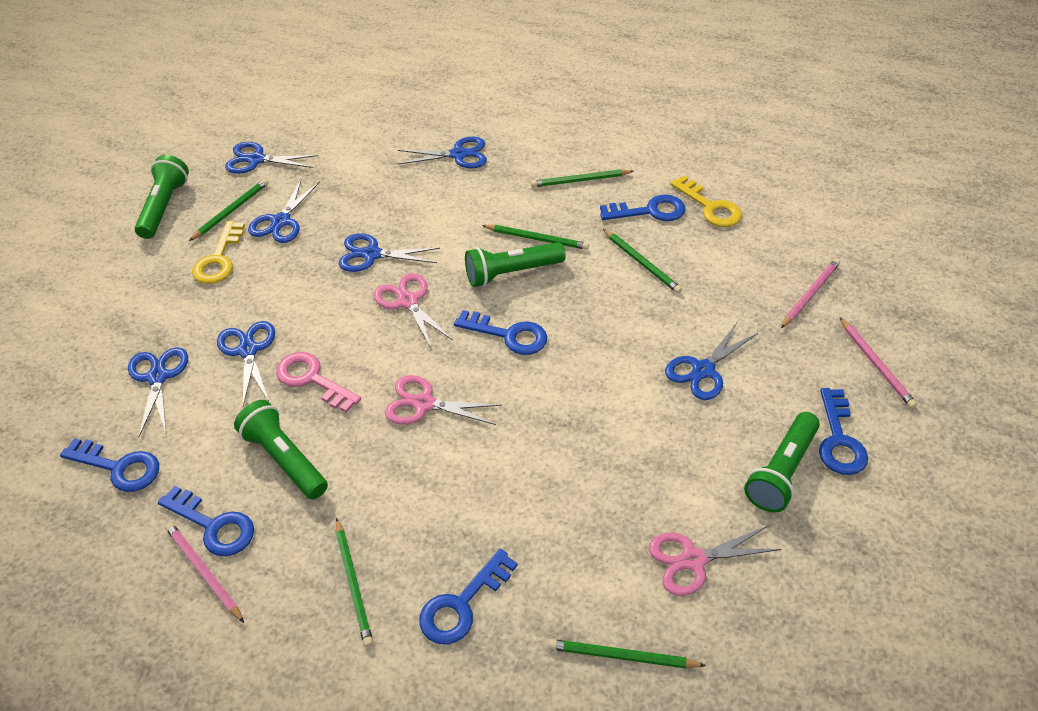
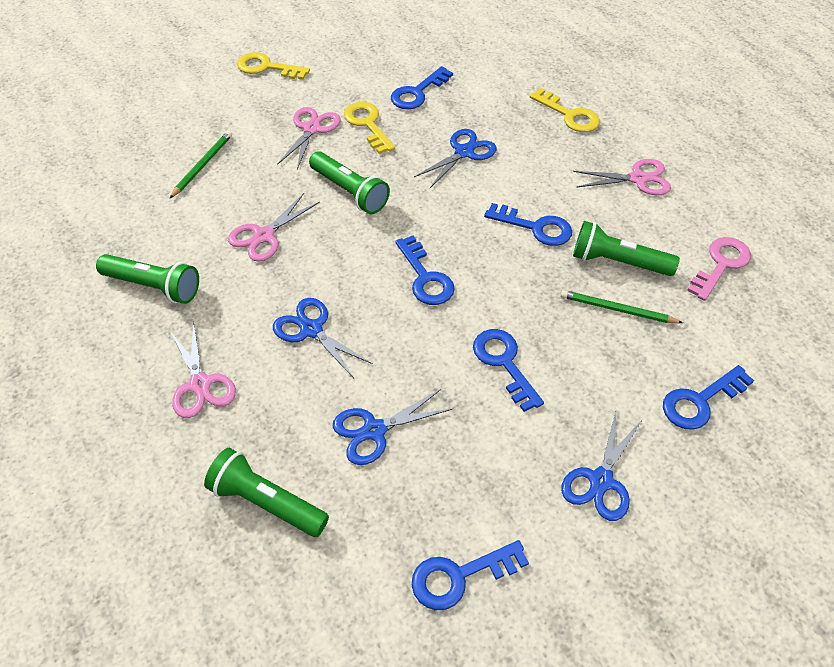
blue scissors: 7 -> 4
green pencil: 6 -> 2
pink pencil: 3 -> 0
pink scissors: 3 -> 4
yellow key: 2 -> 3

